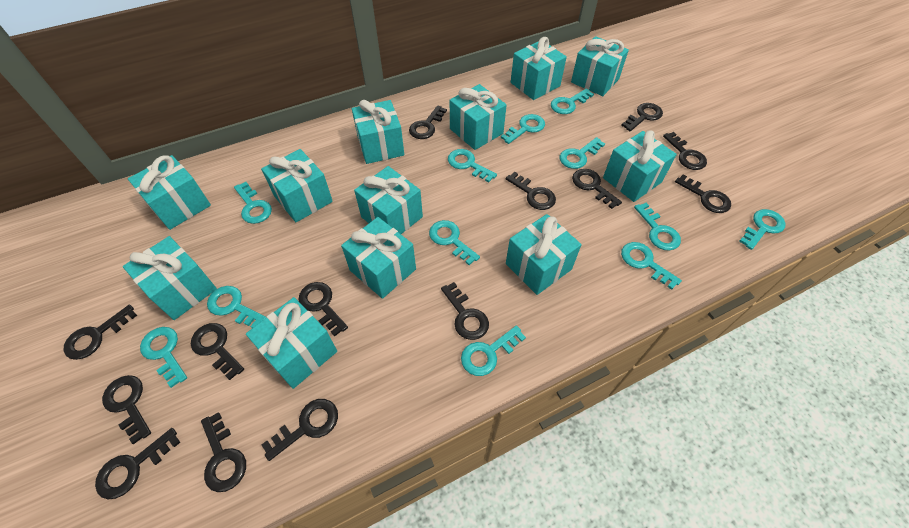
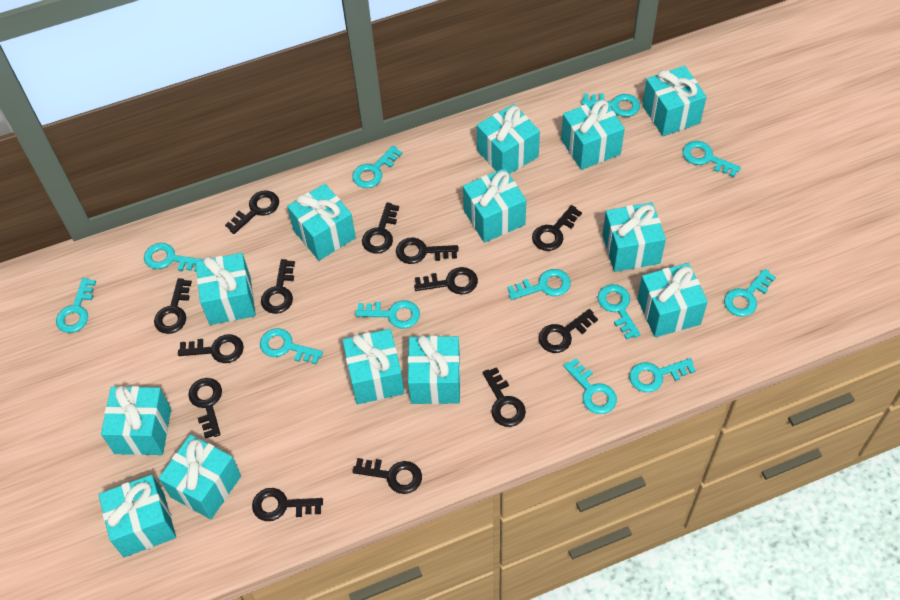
black key: 14 -> 13
turquoise gift: 12 -> 13

